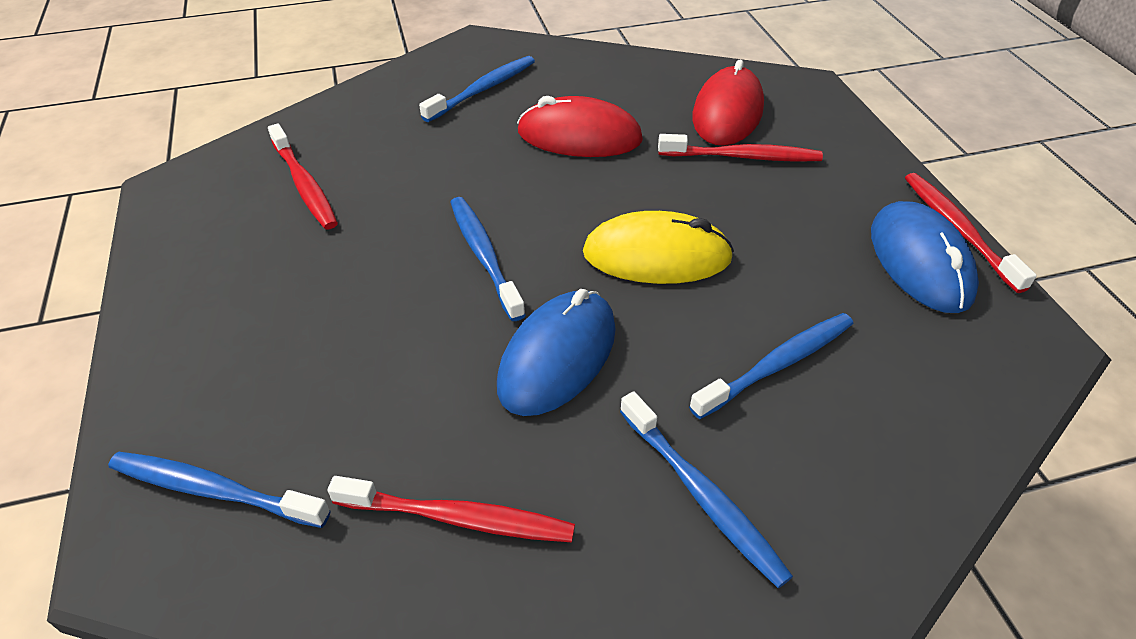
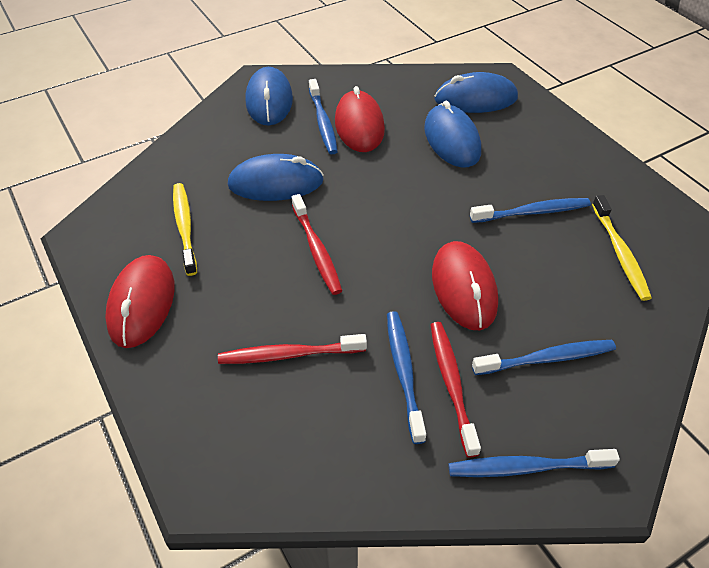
blue mouse: 2 -> 4
red mouse: 2 -> 3
red toothbrush: 4 -> 3
yellow mouse: 1 -> 0
yellow toothbrush: 0 -> 2

